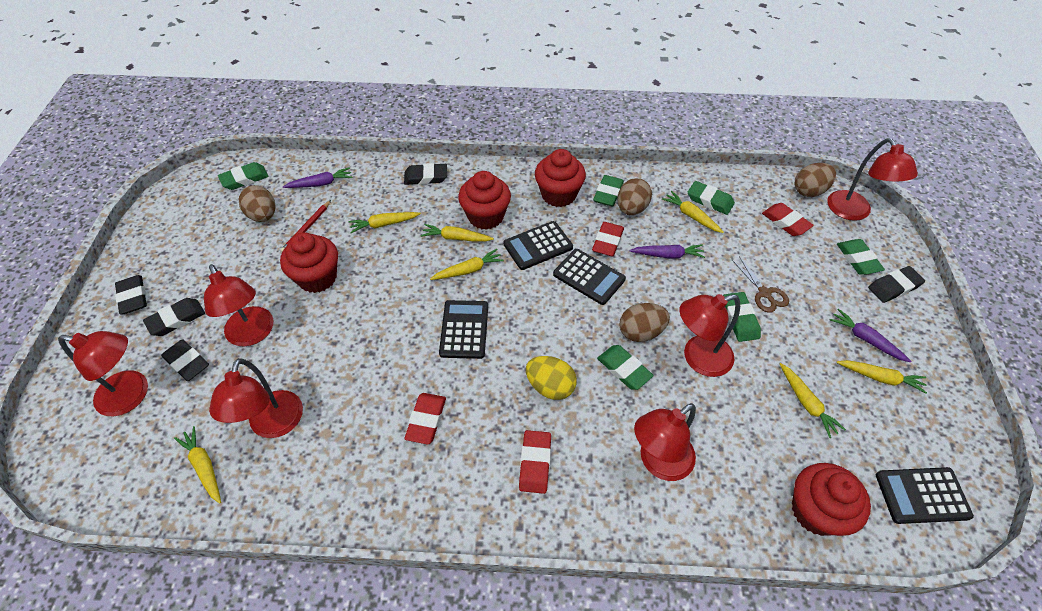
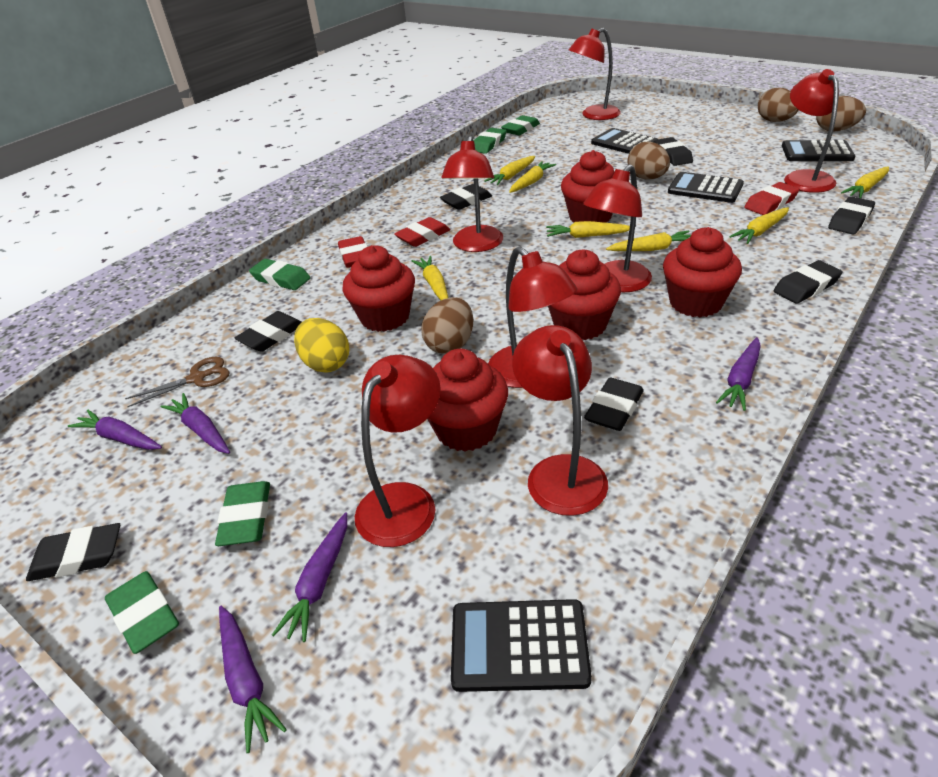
black eraser: 5 -> 7
green eraser: 6 -> 5
purple carrot: 3 -> 5
red cupcake: 4 -> 5
red eraser: 4 -> 3
red lamp: 6 -> 7
red pencil: 1 -> 0

